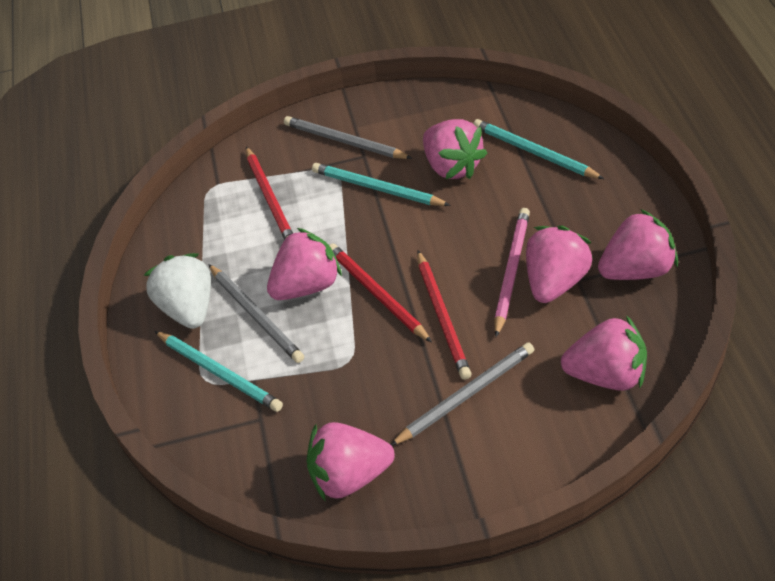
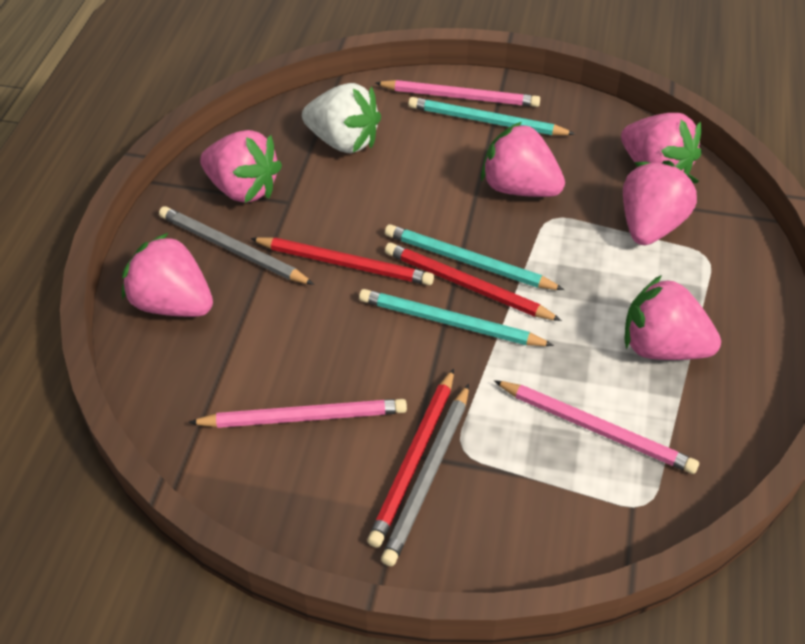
grey pencil: 3 -> 2
pink pencil: 1 -> 3

